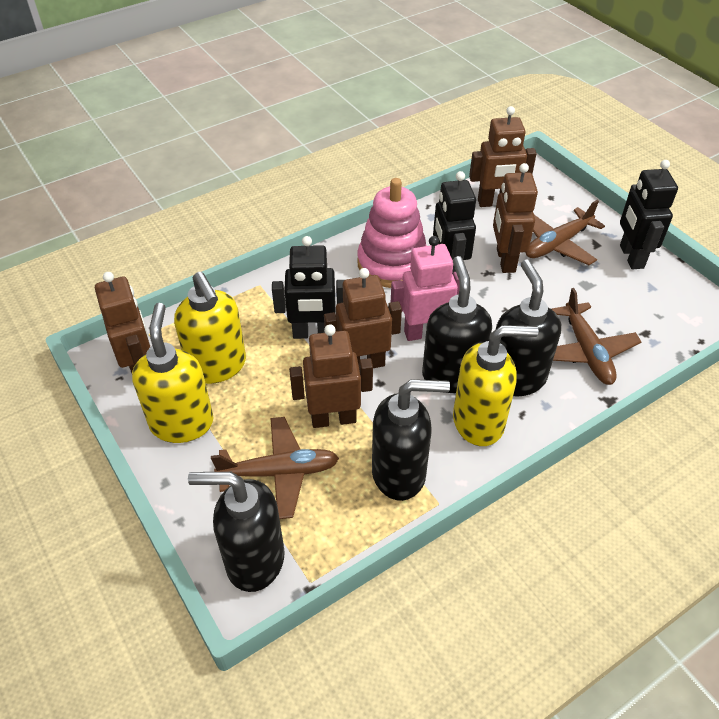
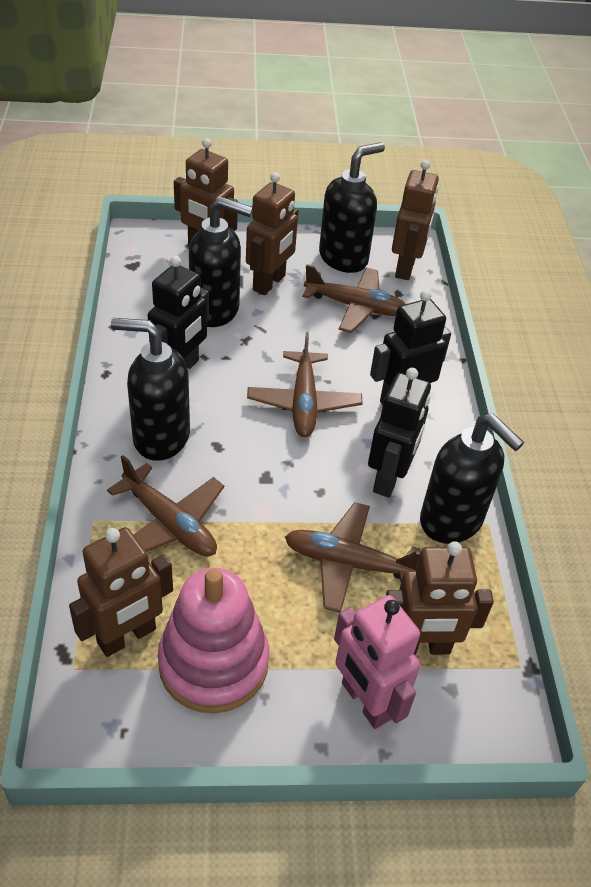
brown plane: 3 -> 4
yellow soap dispenser: 3 -> 0

